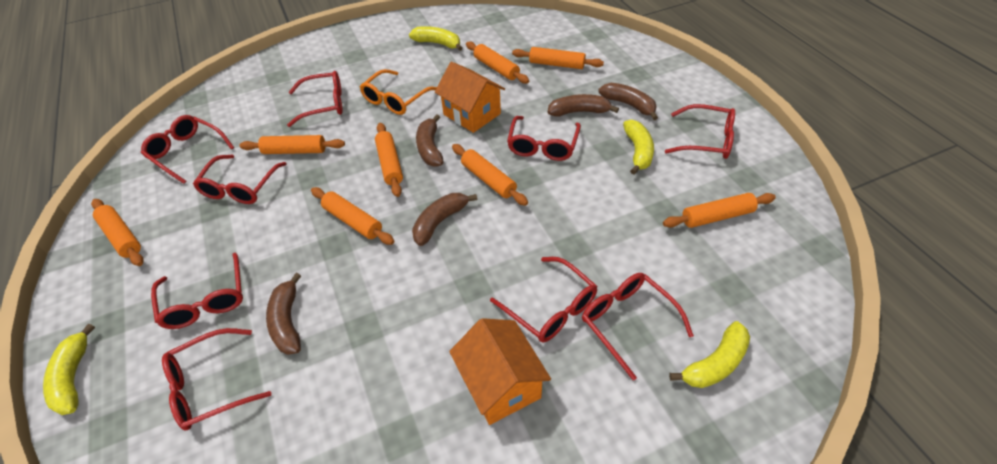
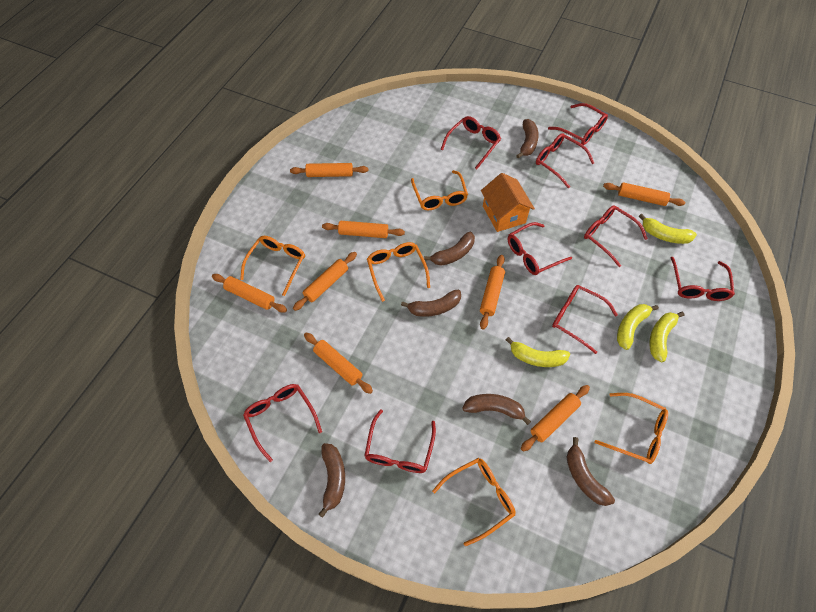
brown banana: 5 -> 6
orange glasses: 1 -> 5
orange house: 2 -> 1

